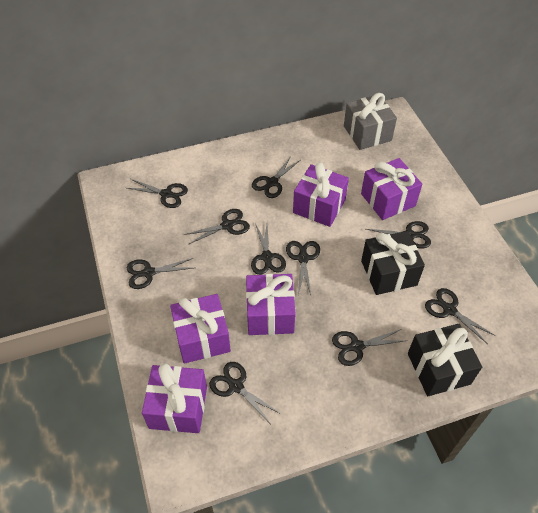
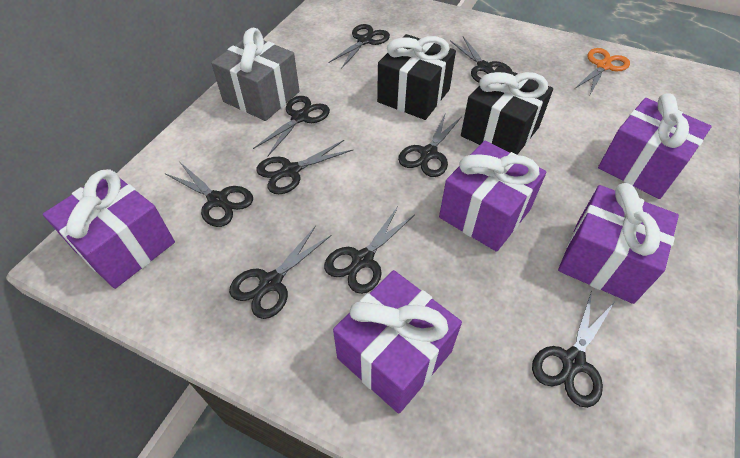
black scissors: 10 -> 9
orange scissors: 0 -> 1

